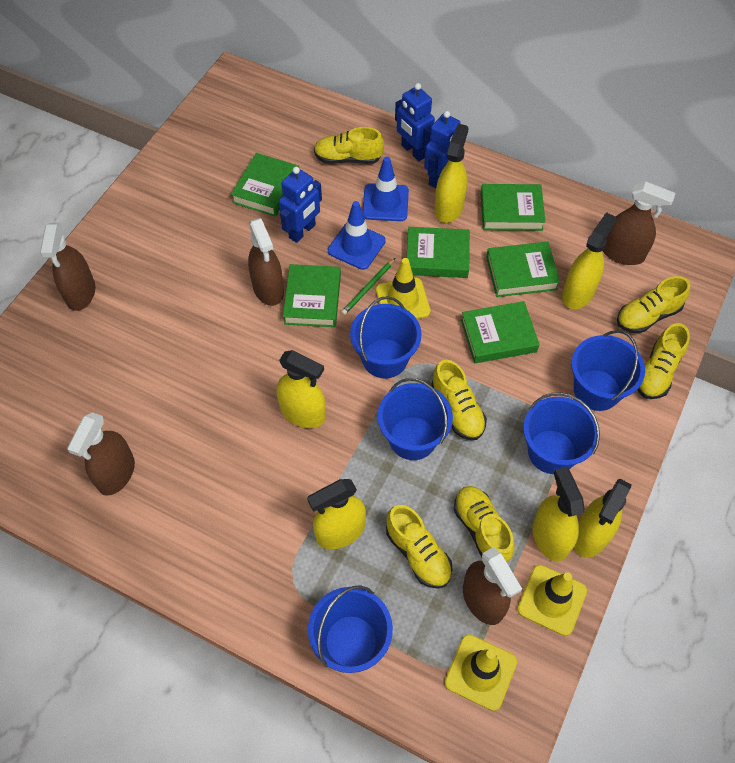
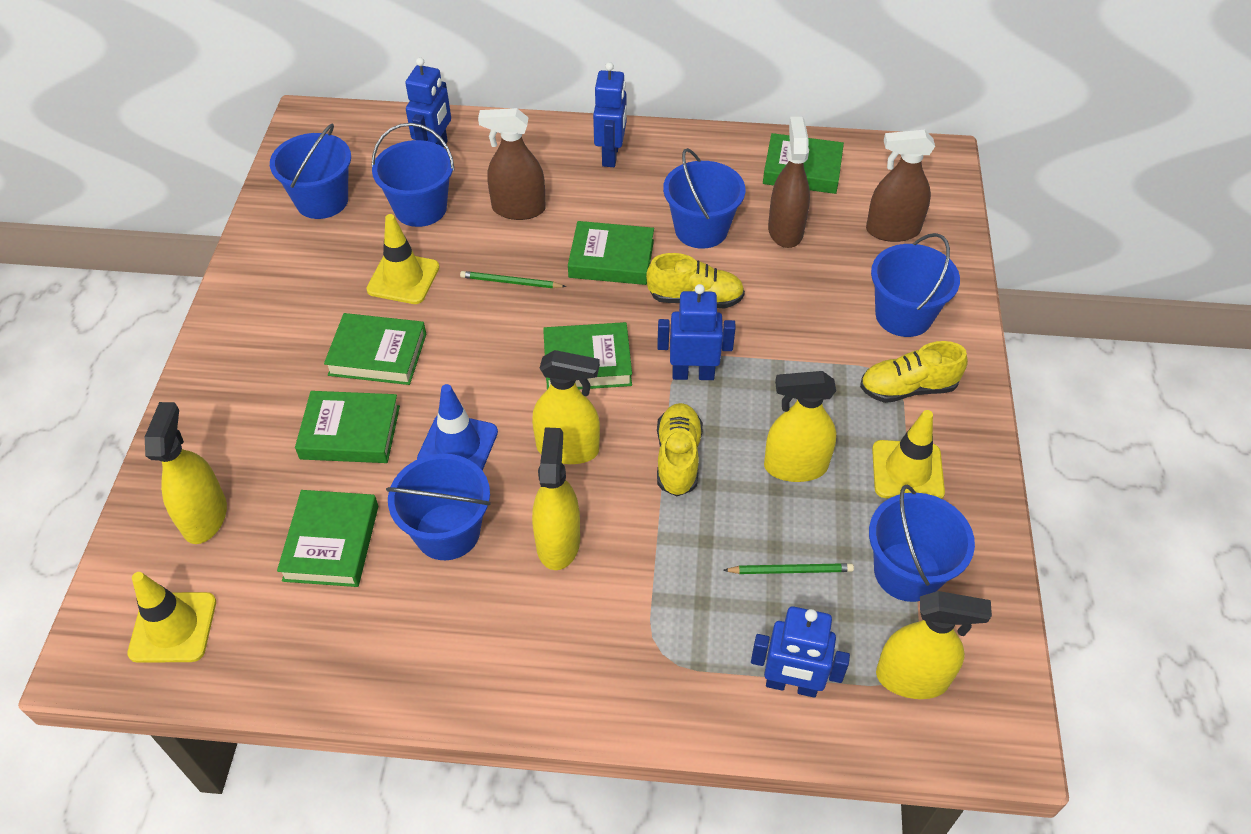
blue bucket: 5 -> 6
blue robot: 3 -> 4
blue traffic cone: 2 -> 1
brown spray bottle: 5 -> 3
green pencil: 1 -> 2
yellow shoe: 6 -> 3
yellow spray bottle: 6 -> 5

